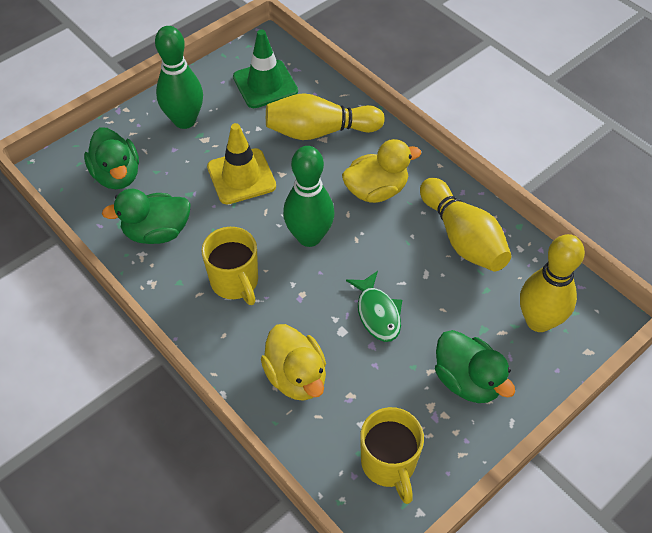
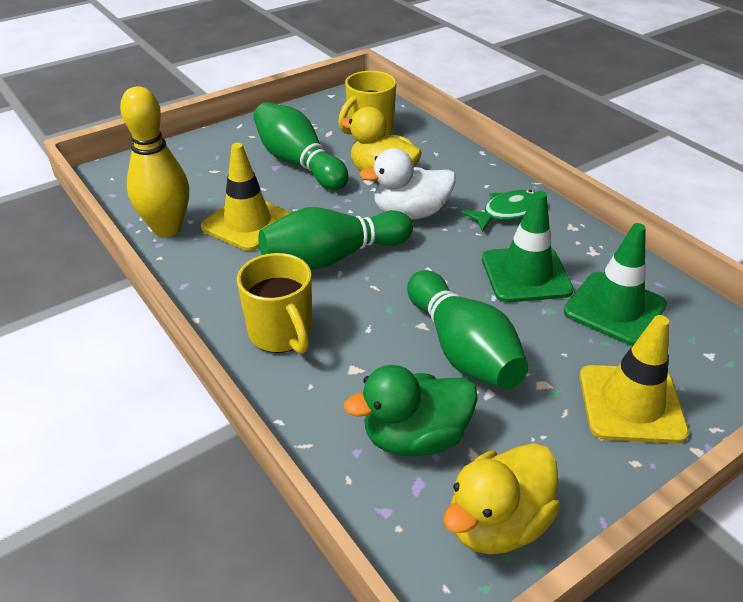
green bowling pin: 2 -> 3
green duck: 3 -> 1
green traffic cone: 1 -> 2
white duck: 0 -> 1
yellow bowling pin: 3 -> 1
yellow traffic cone: 1 -> 2

